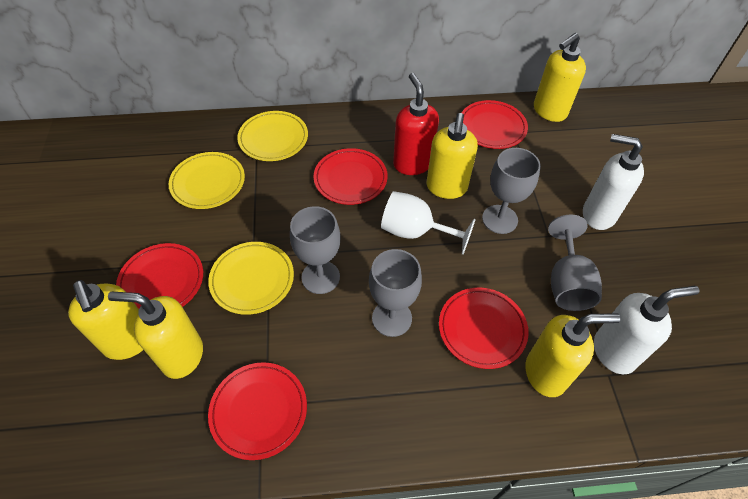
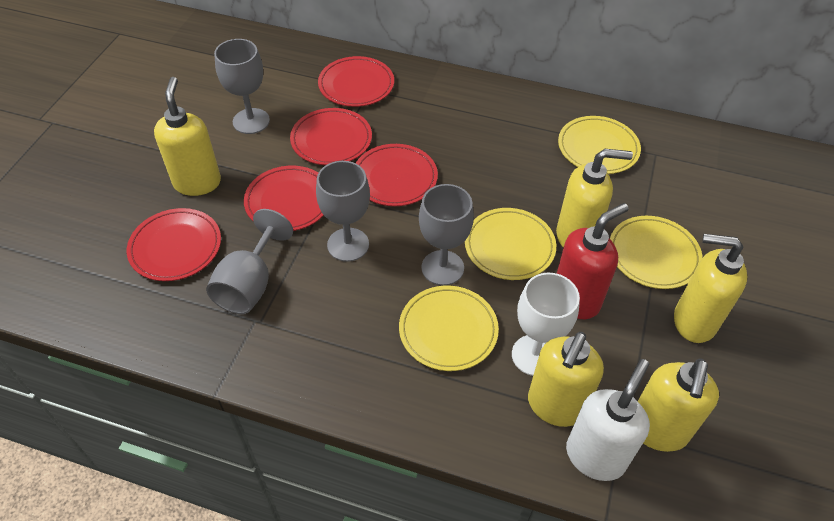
white soap dispenser: 2 -> 1
yellow plate: 3 -> 4

